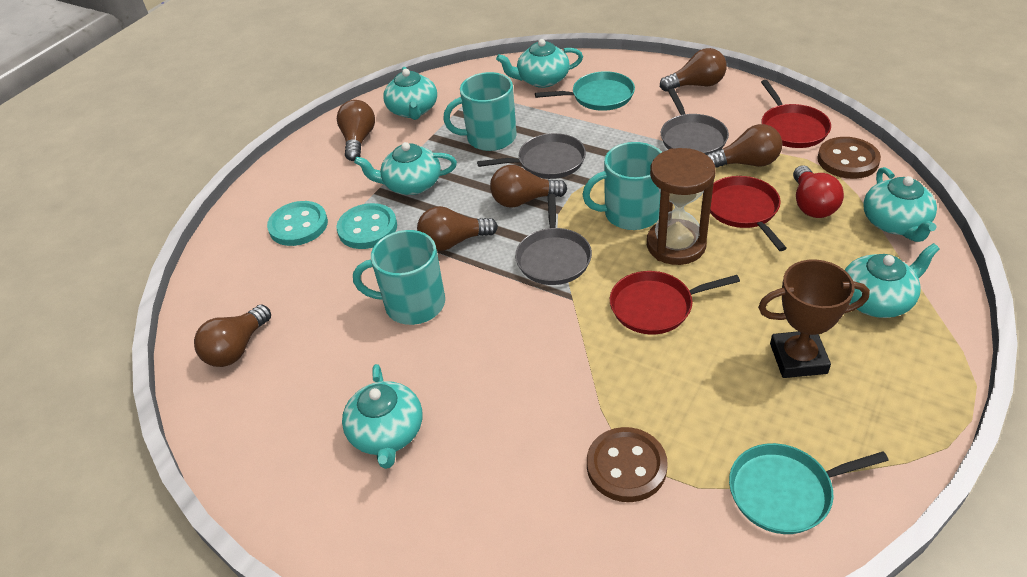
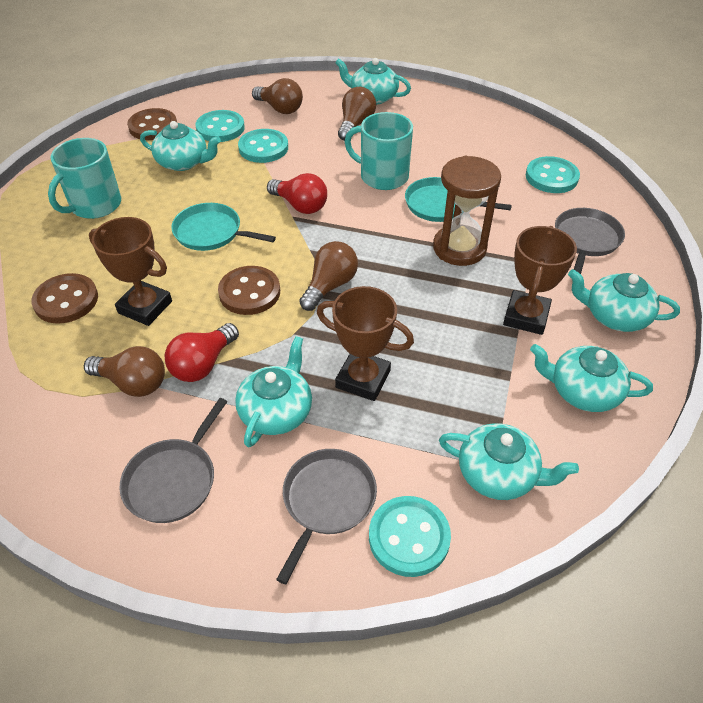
brown button: 2 -> 3
brown light bulb: 6 -> 4
brown trophy: 1 -> 3
red light bulb: 1 -> 2
red pan: 3 -> 0
turquoise button: 2 -> 4
turquoise mug: 3 -> 2

